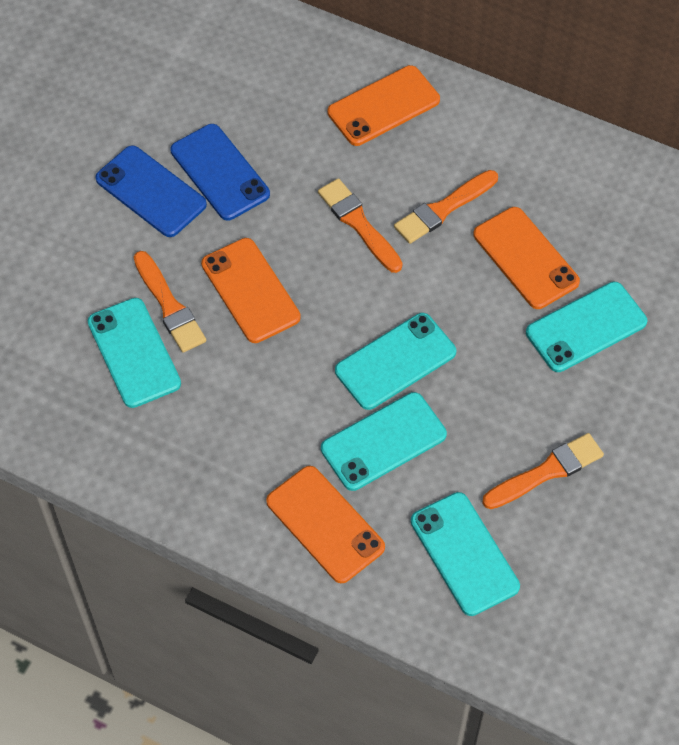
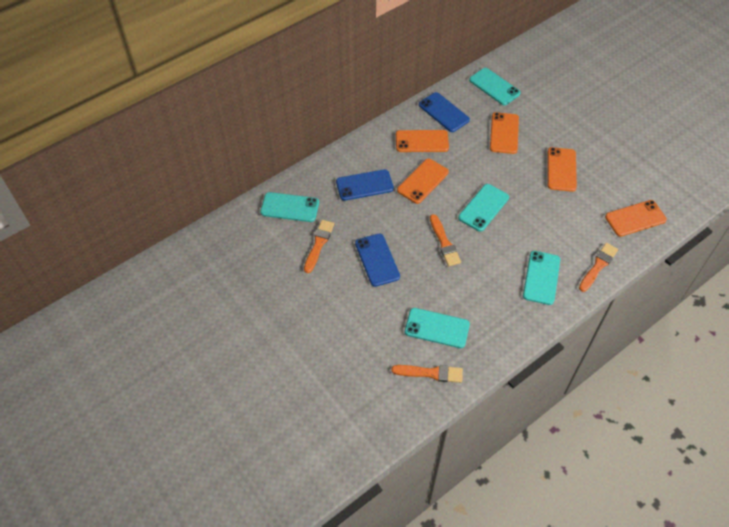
blue phone: 2 -> 3
orange phone: 4 -> 5

